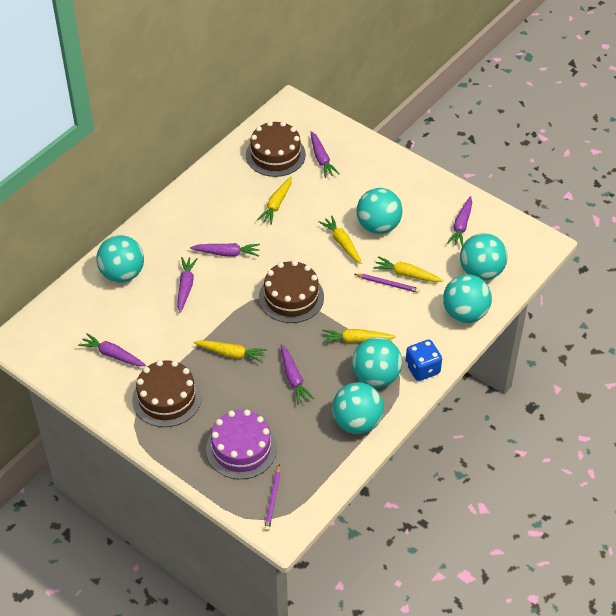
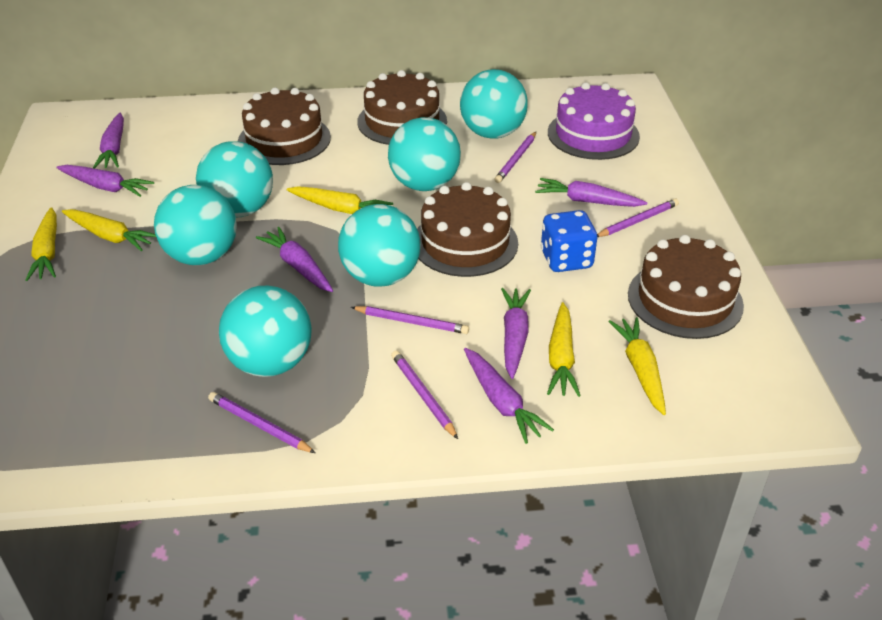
brown cake: 3 -> 4
purple pencil: 2 -> 5

